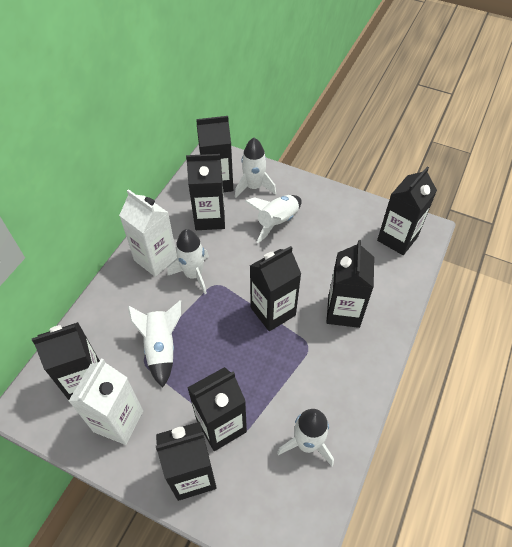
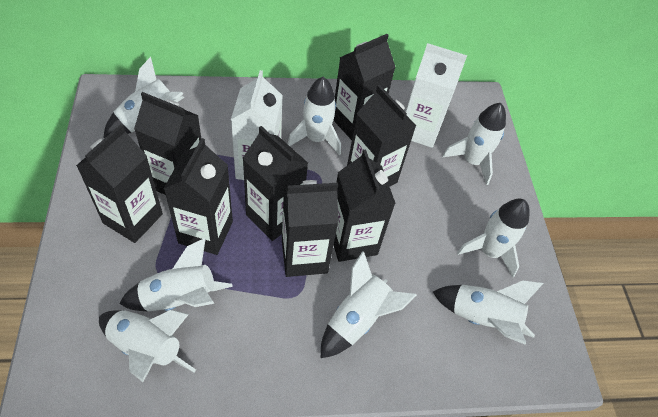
white rocket: 5 -> 8

